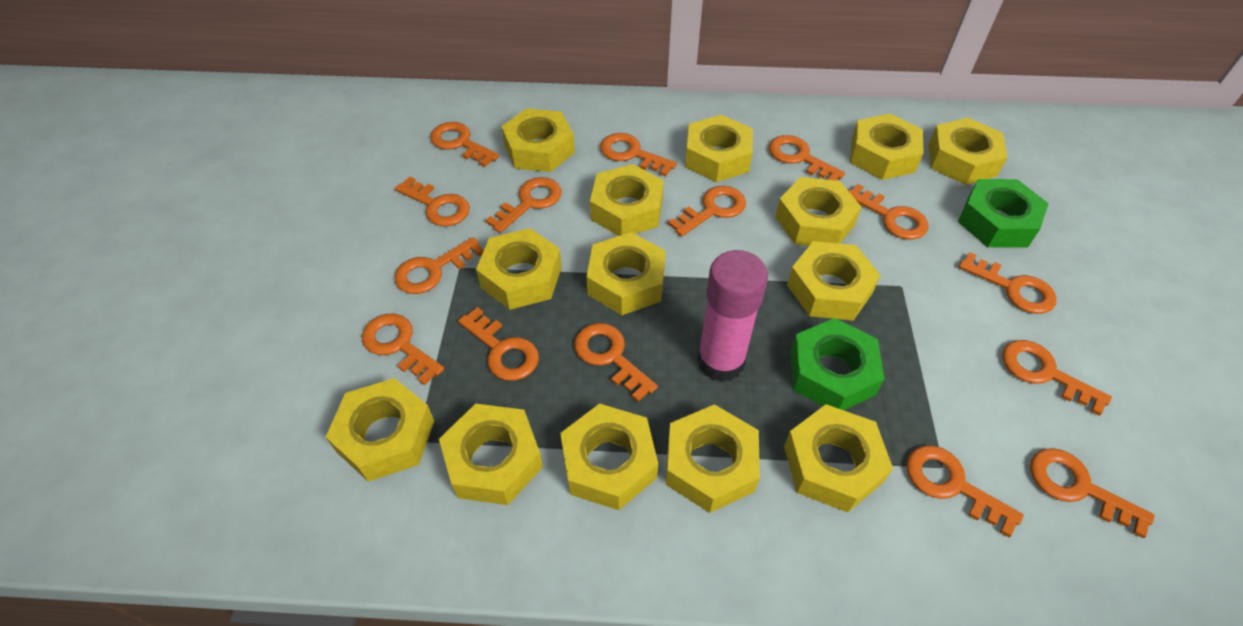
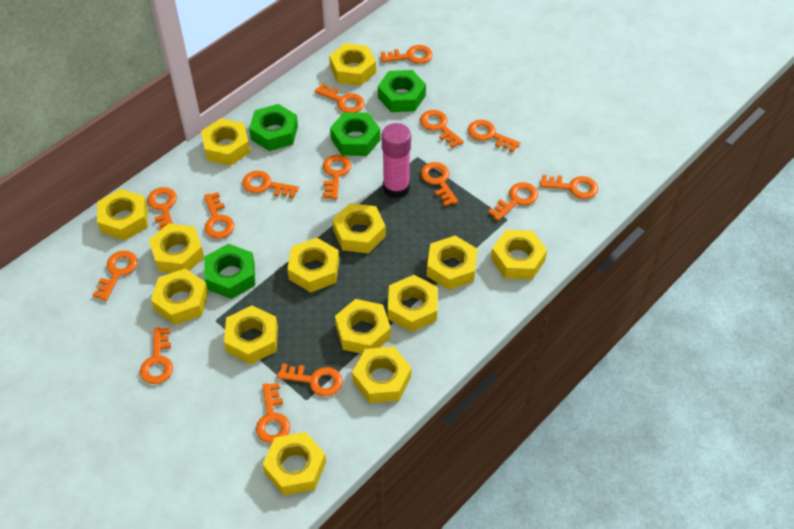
green nut: 2 -> 4

